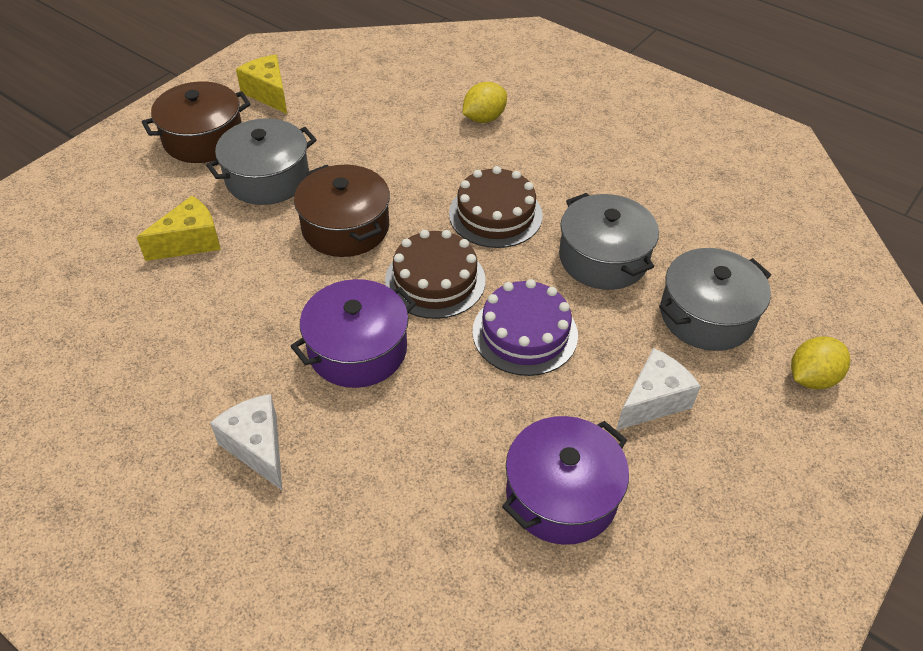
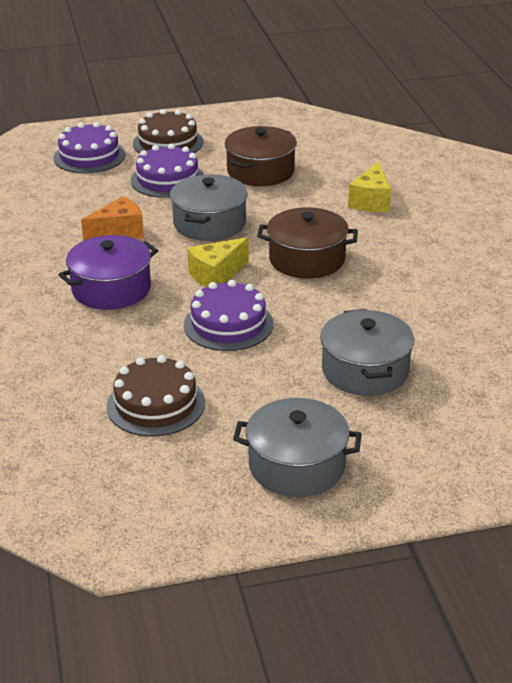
orange cheese: 0 -> 1
purple cake: 1 -> 3
purple pot: 2 -> 1
white cheese: 2 -> 0
yellow lemon: 2 -> 0

